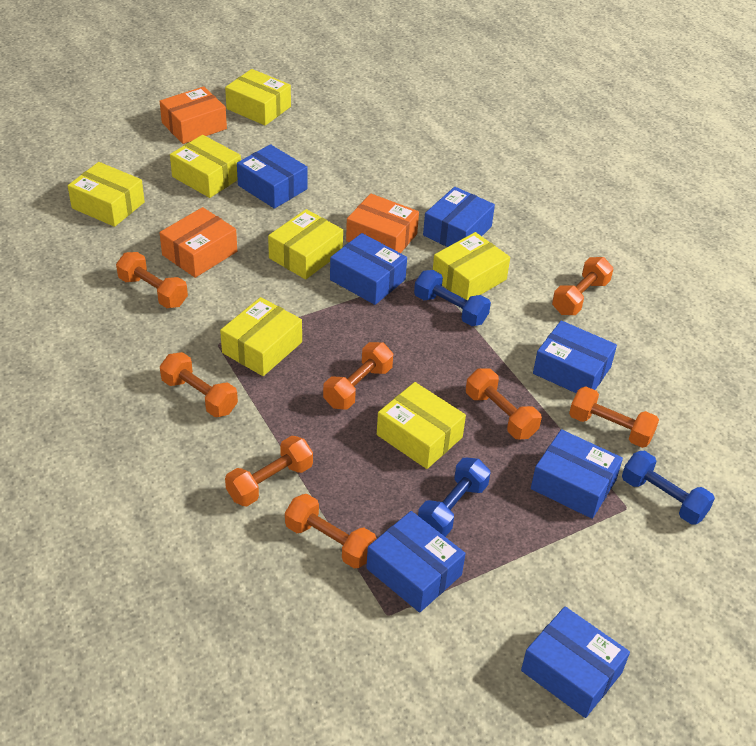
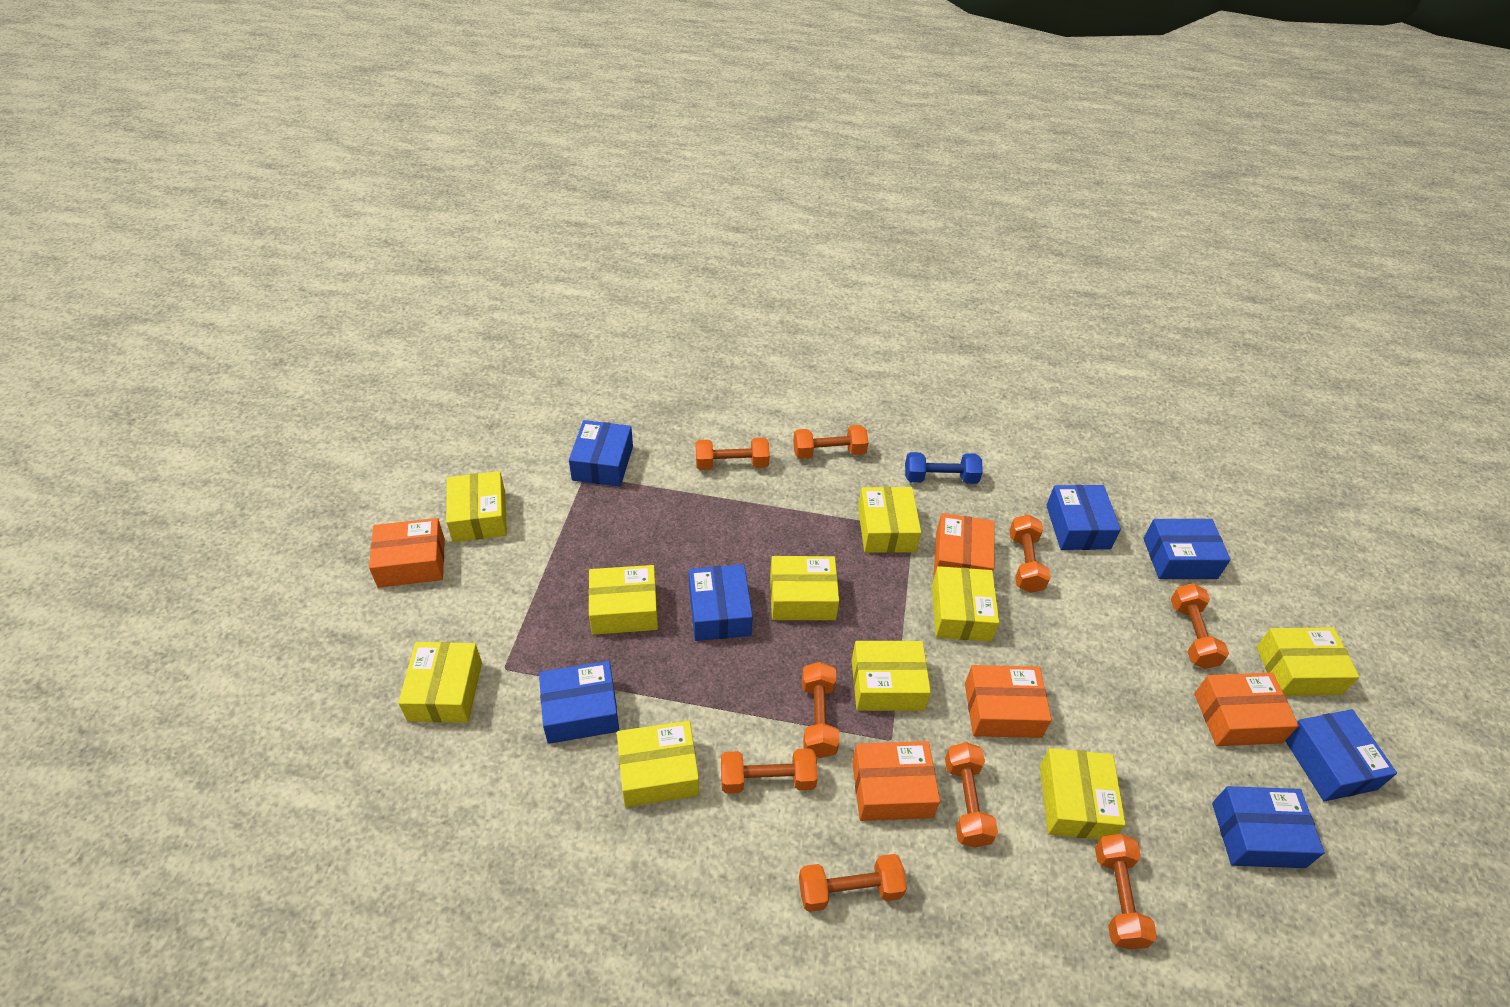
blue dumbbell: 3 -> 1
orange box: 3 -> 5
orange dumbbell: 8 -> 9
yellow box: 7 -> 10

